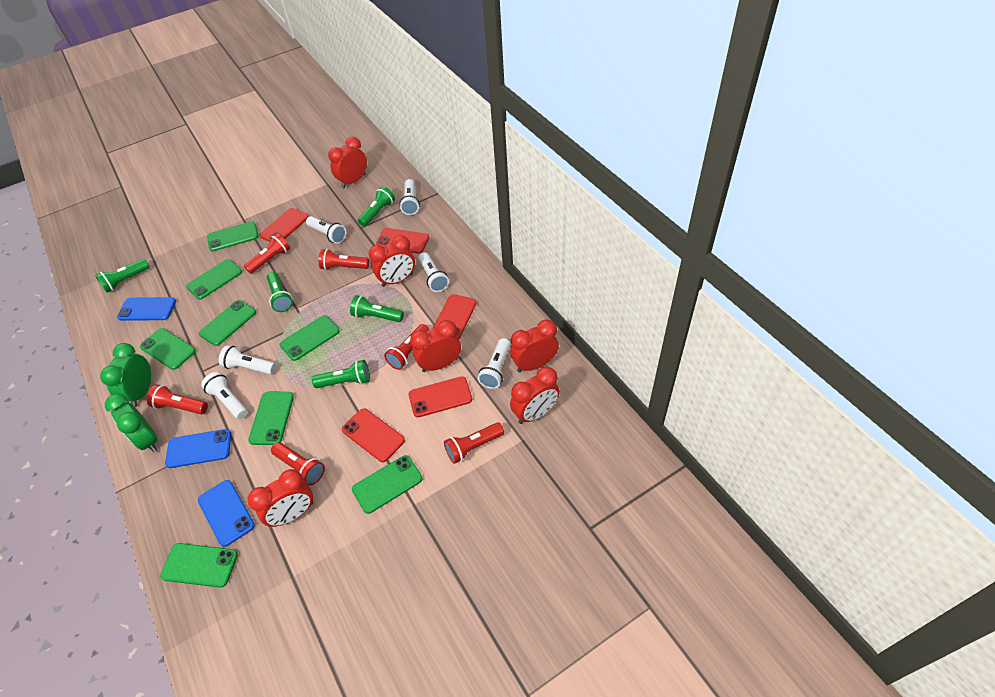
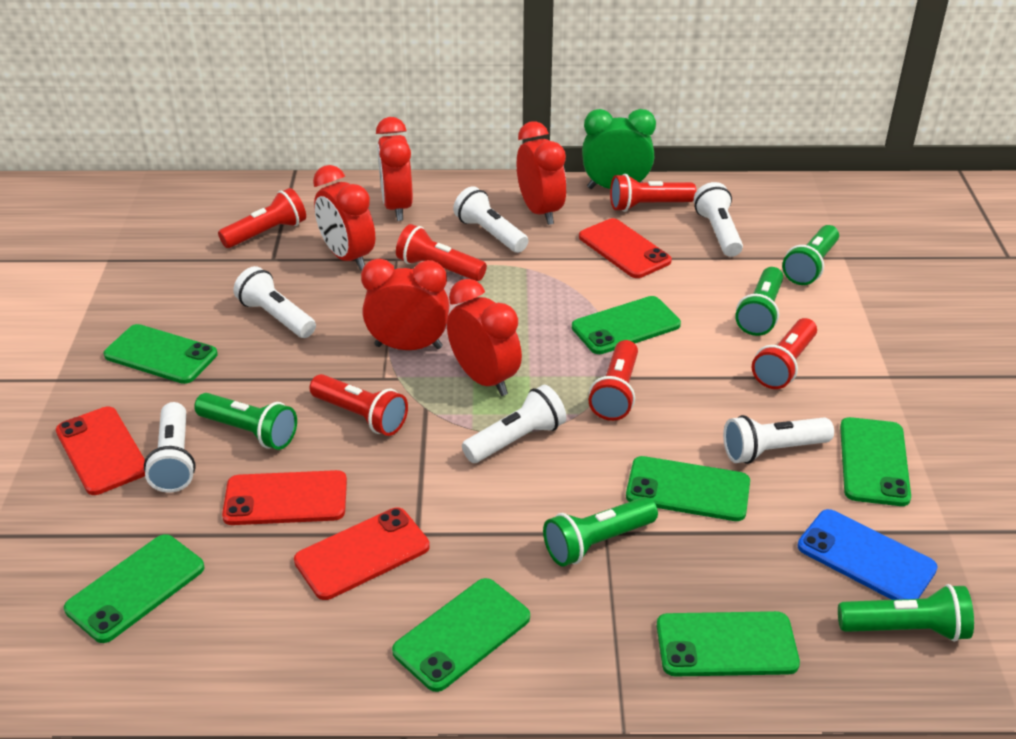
blue phone: 3 -> 1
green clock: 2 -> 1
green phone: 8 -> 7
red clock: 6 -> 5
red phone: 5 -> 4

